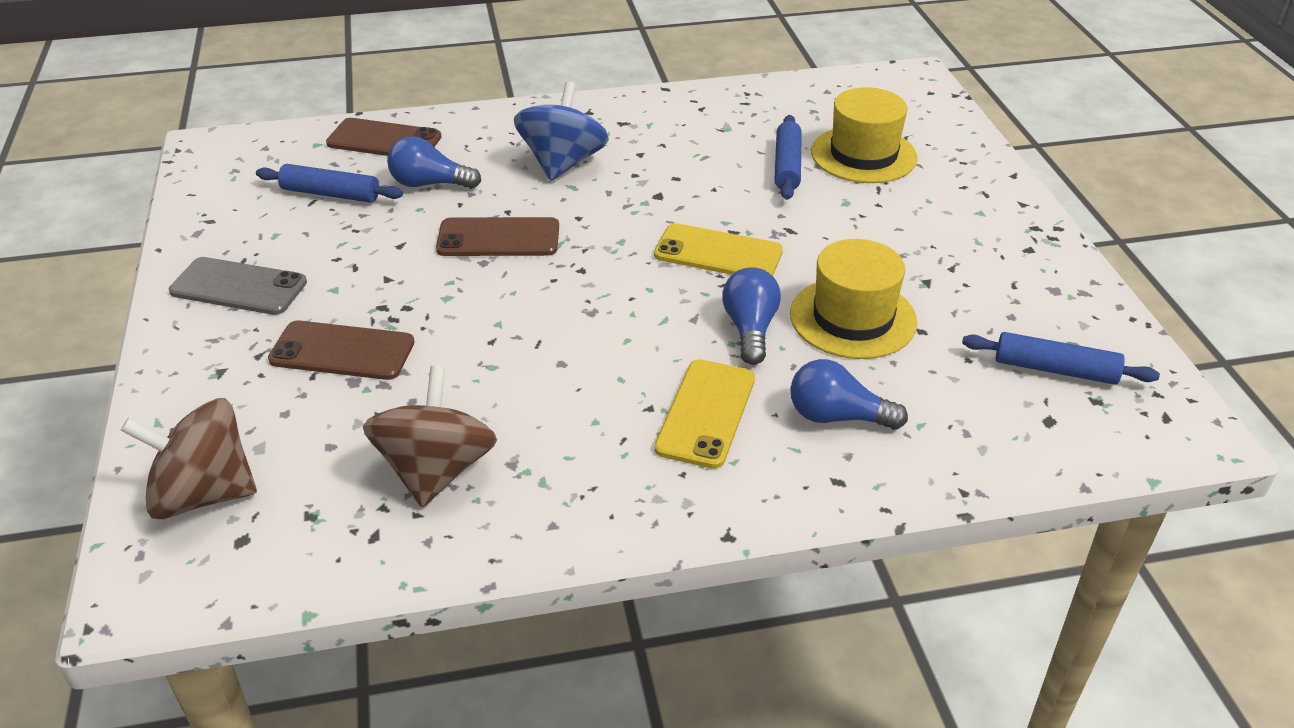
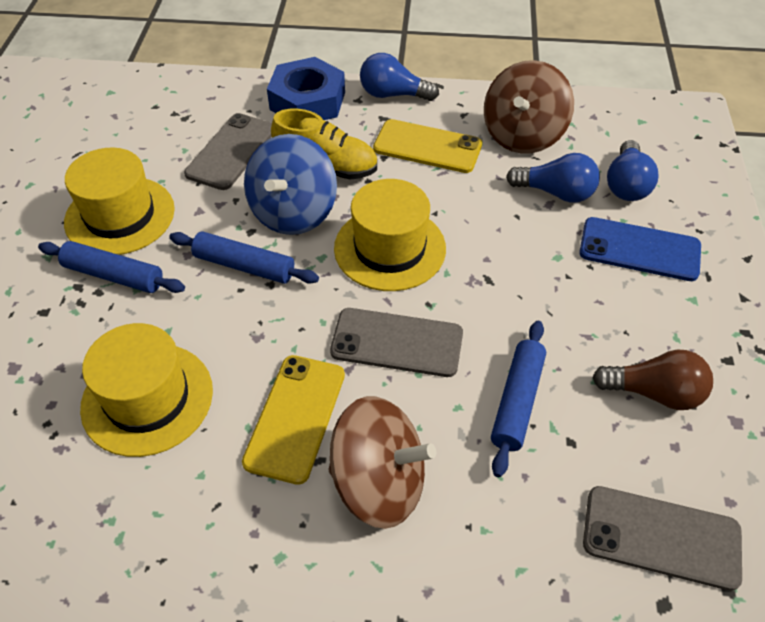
blue nut: 0 -> 1
blue phone: 0 -> 1
brown light bulb: 0 -> 1
brown phone: 3 -> 0
grey phone: 1 -> 3
yellow hat: 2 -> 3
yellow shoe: 0 -> 1

